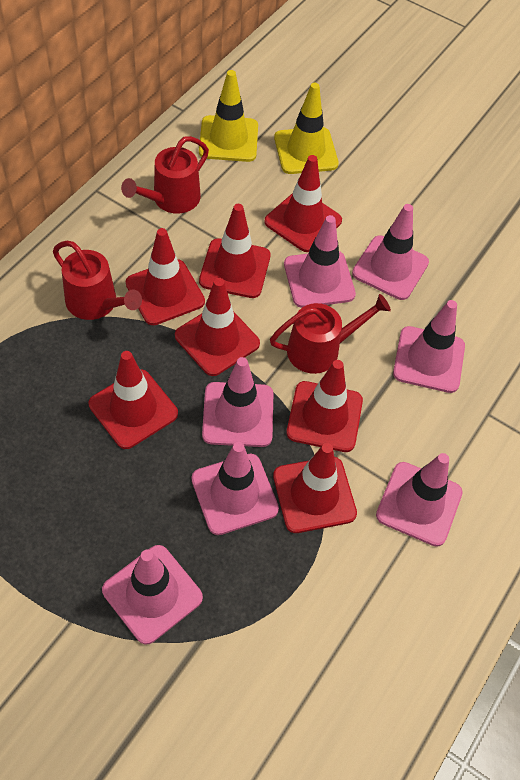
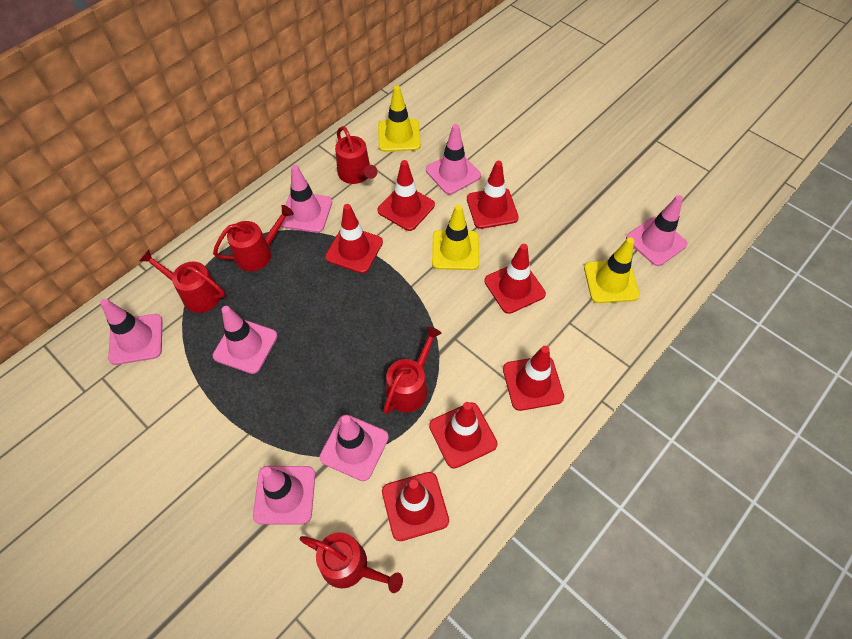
red watering can: 3 -> 5
yellow traffic cone: 2 -> 3

